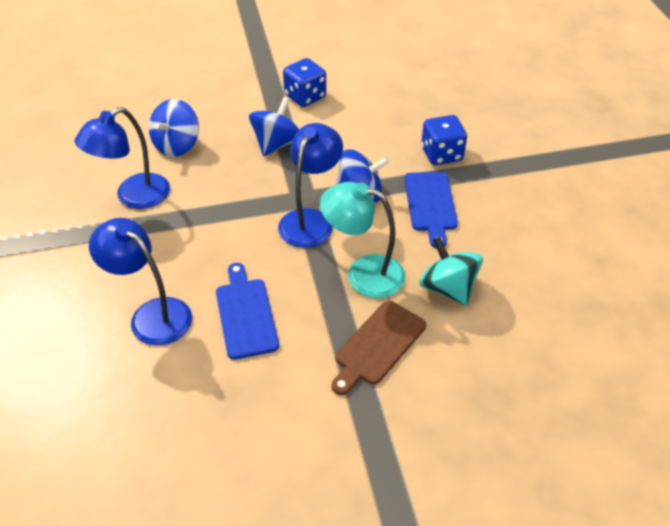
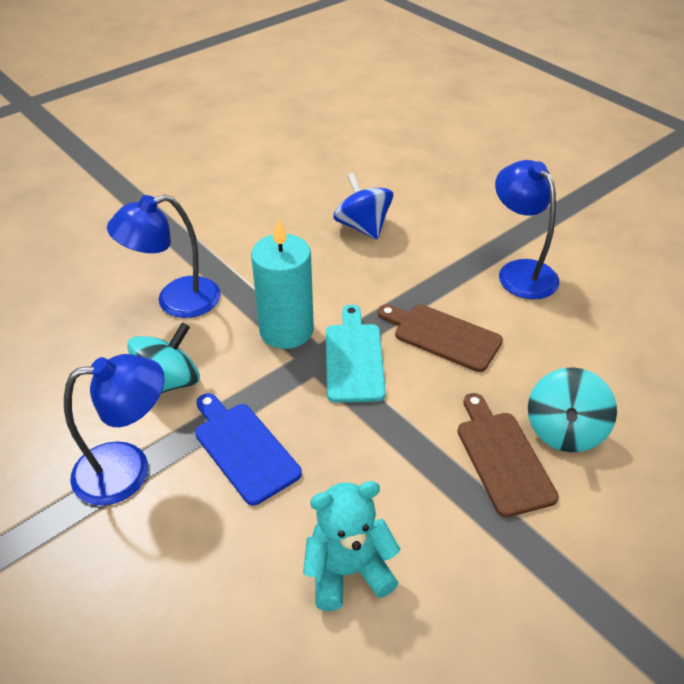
blue cutting board: 2 -> 1
blue dice: 2 -> 0
blue spinning top: 3 -> 1
brown cutting board: 1 -> 2
turquoise candle: 0 -> 1
turquoise cutting board: 0 -> 1
turquoise lamp: 1 -> 0
turquoise spinning top: 1 -> 2
turquoise teddy bear: 0 -> 1

